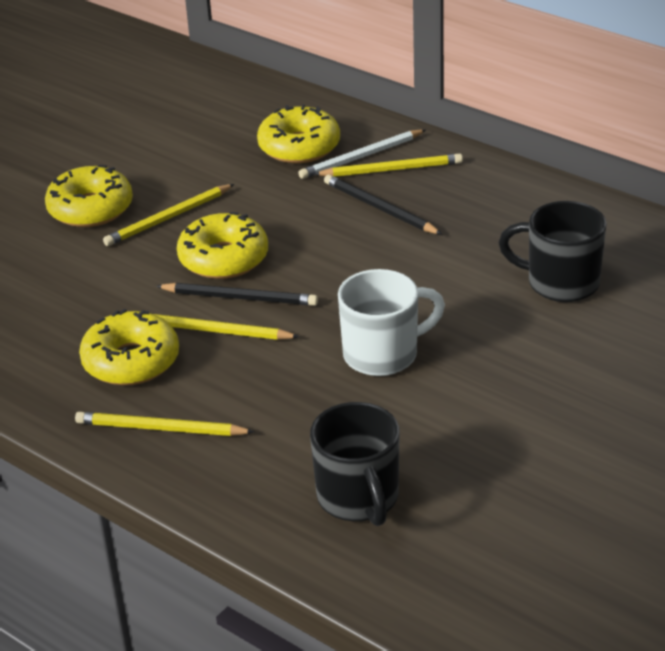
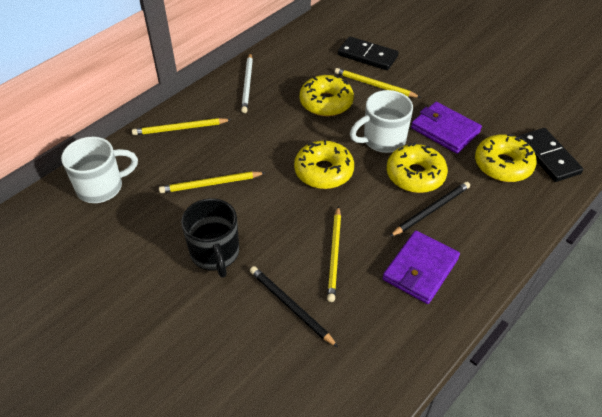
black domino: 0 -> 2
black mug: 2 -> 1
purple wallet: 0 -> 2
white mug: 1 -> 2

